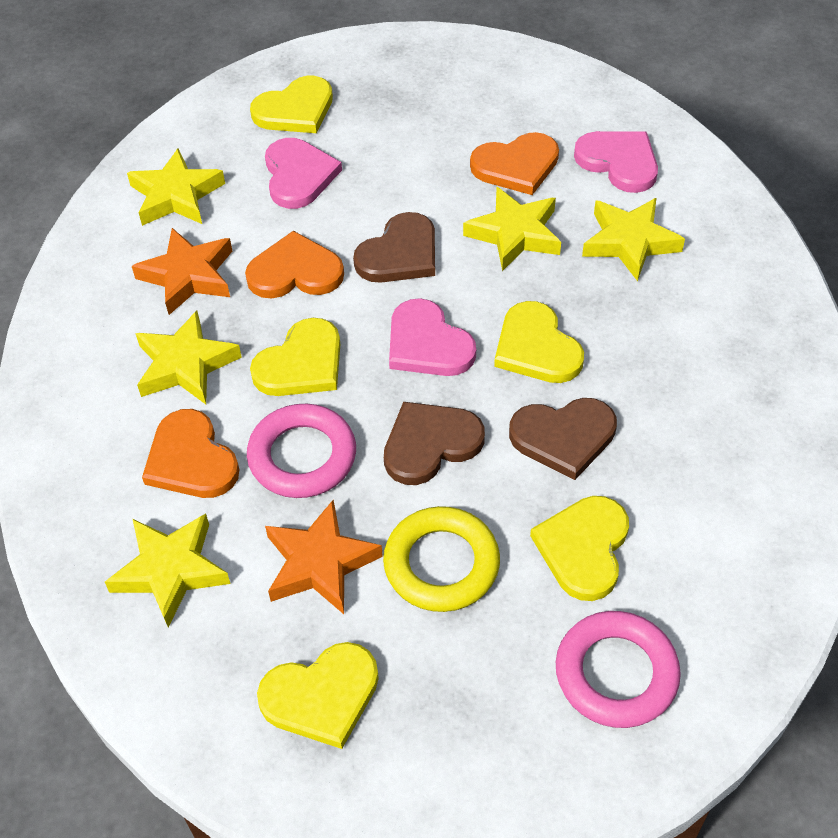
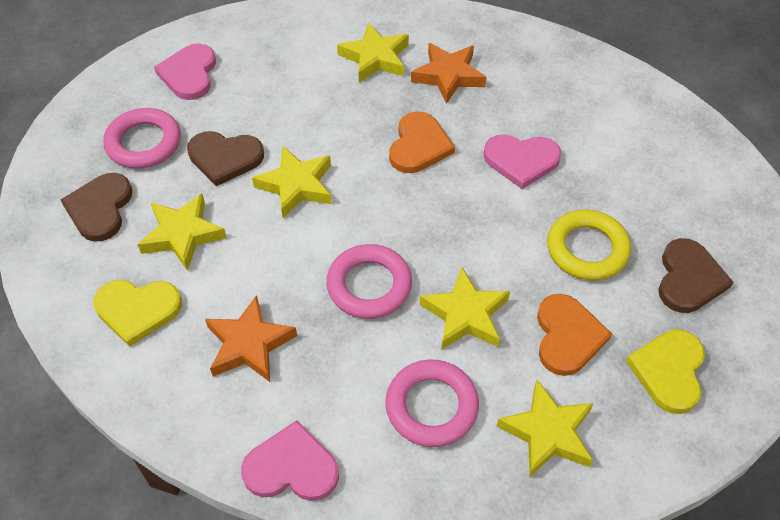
orange heart: 3 -> 2
pink ring: 2 -> 3
yellow heart: 5 -> 2

